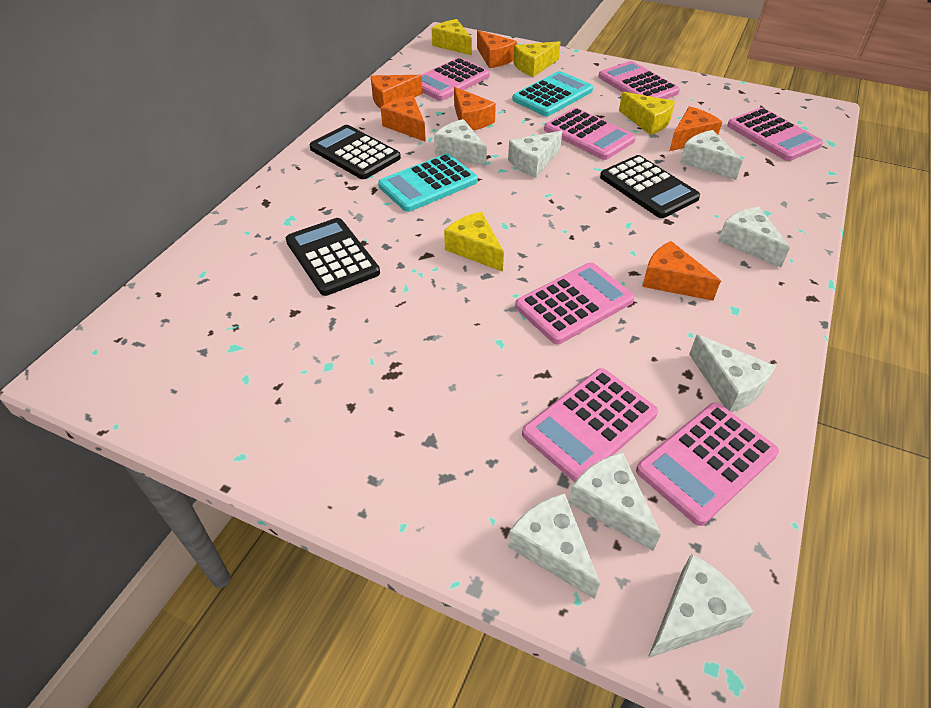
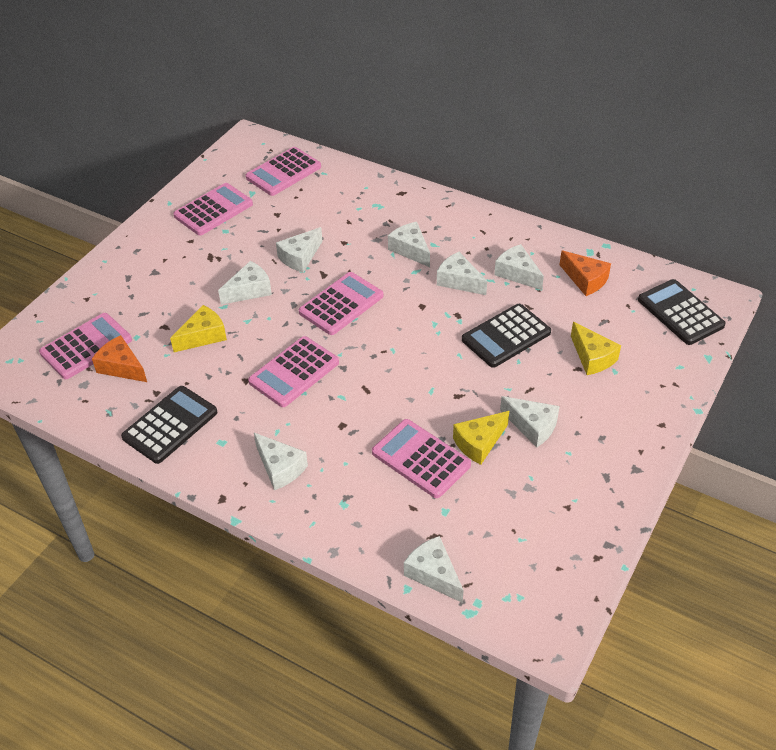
orange cheese: 6 -> 2
pink calculator: 7 -> 6
turquoise calculator: 2 -> 0
yellow cheese: 4 -> 3

